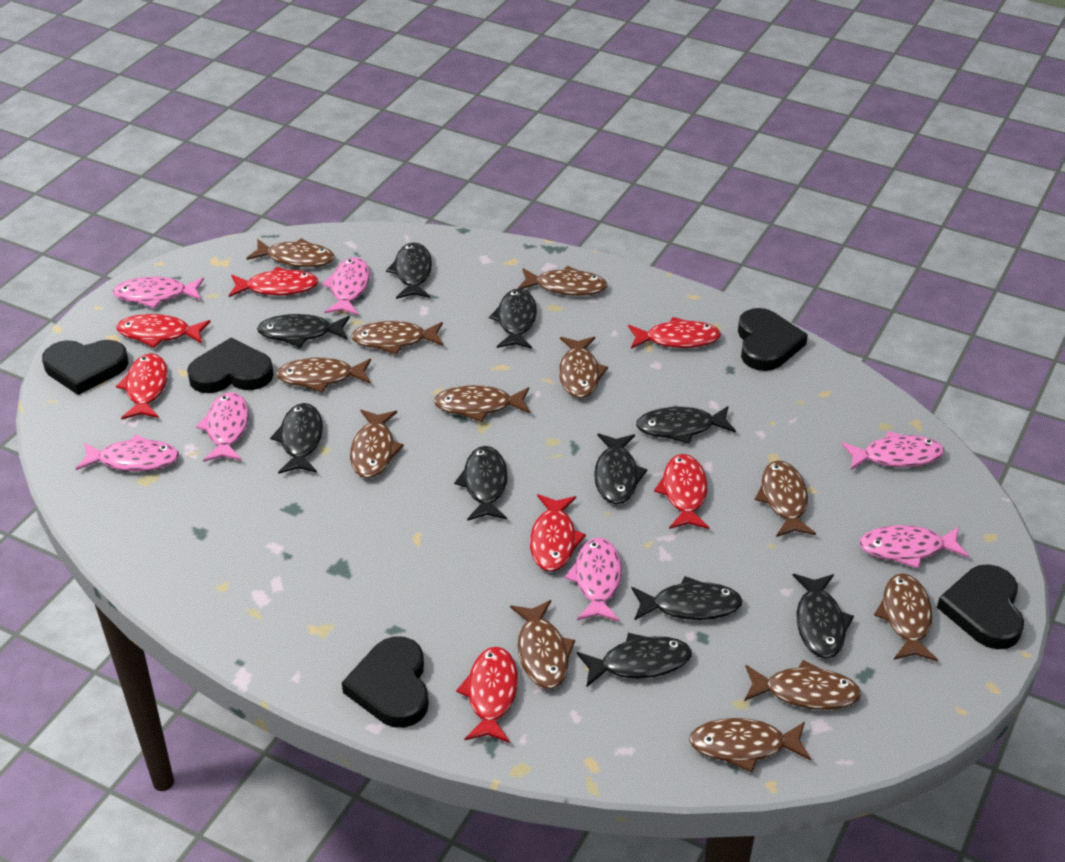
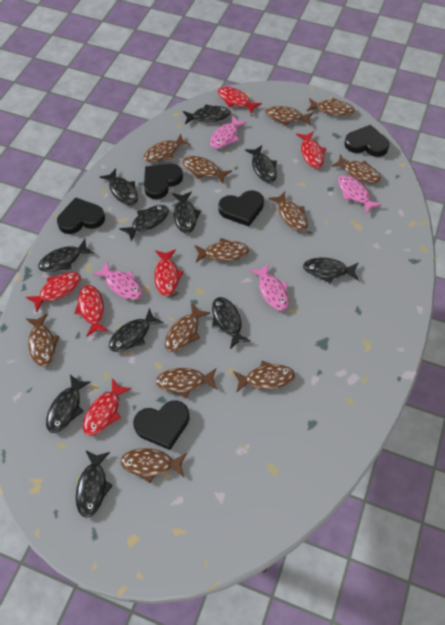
black fish: 10 -> 11
pink fish: 7 -> 4
red fish: 7 -> 6

